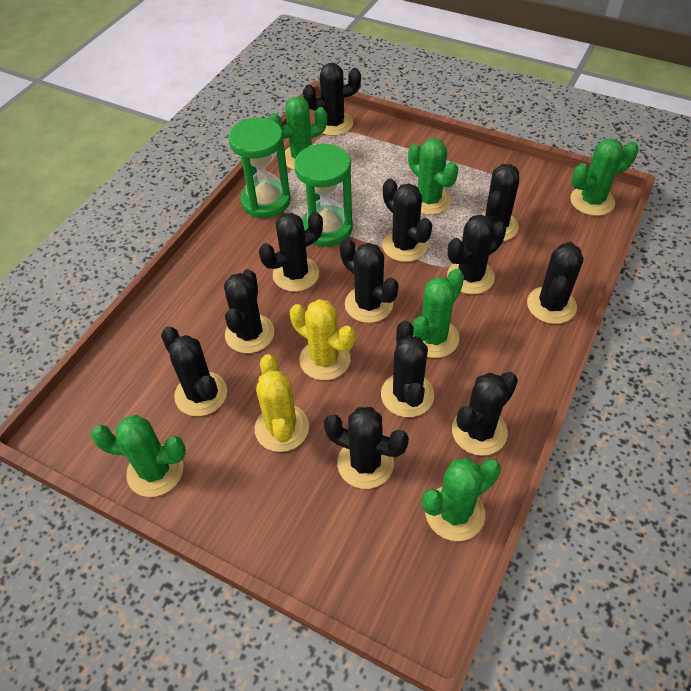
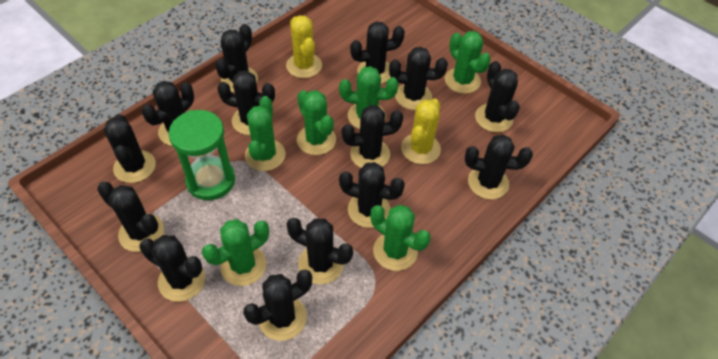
black cactus: 12 -> 14
green hourglass: 2 -> 1

